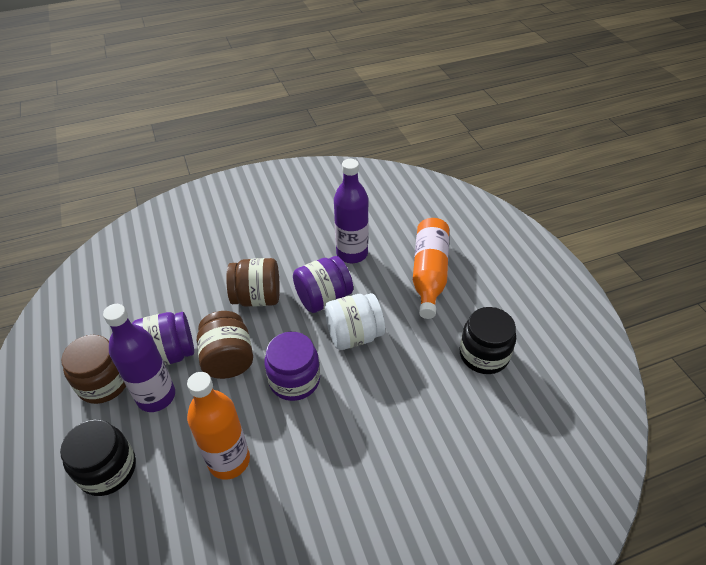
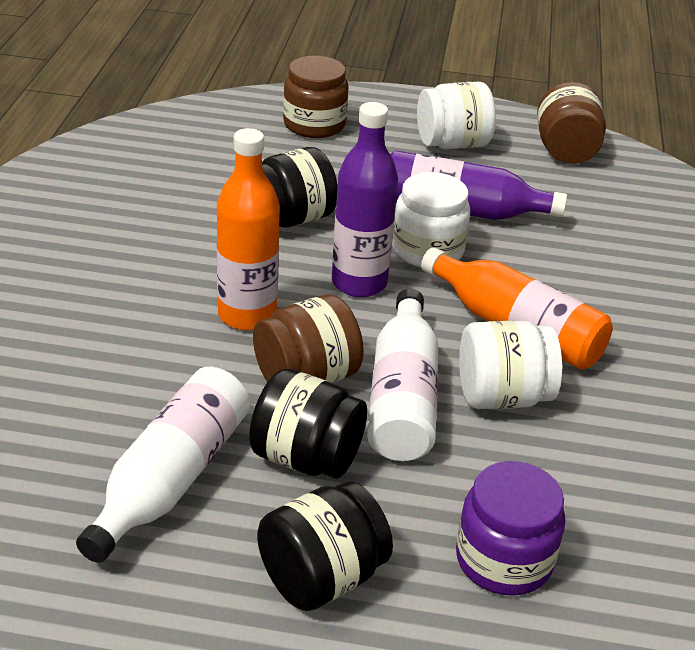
black jar: 2 -> 3
purple jar: 3 -> 1
white bottle: 0 -> 2
white jar: 1 -> 3

